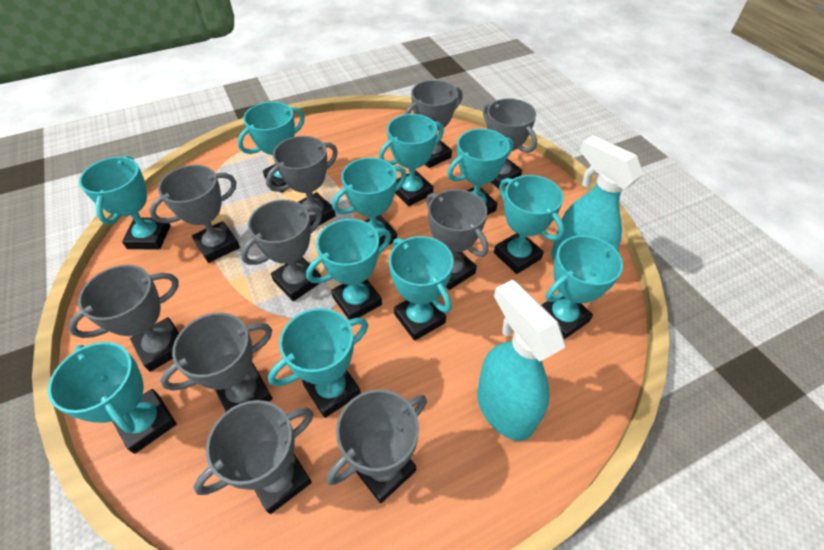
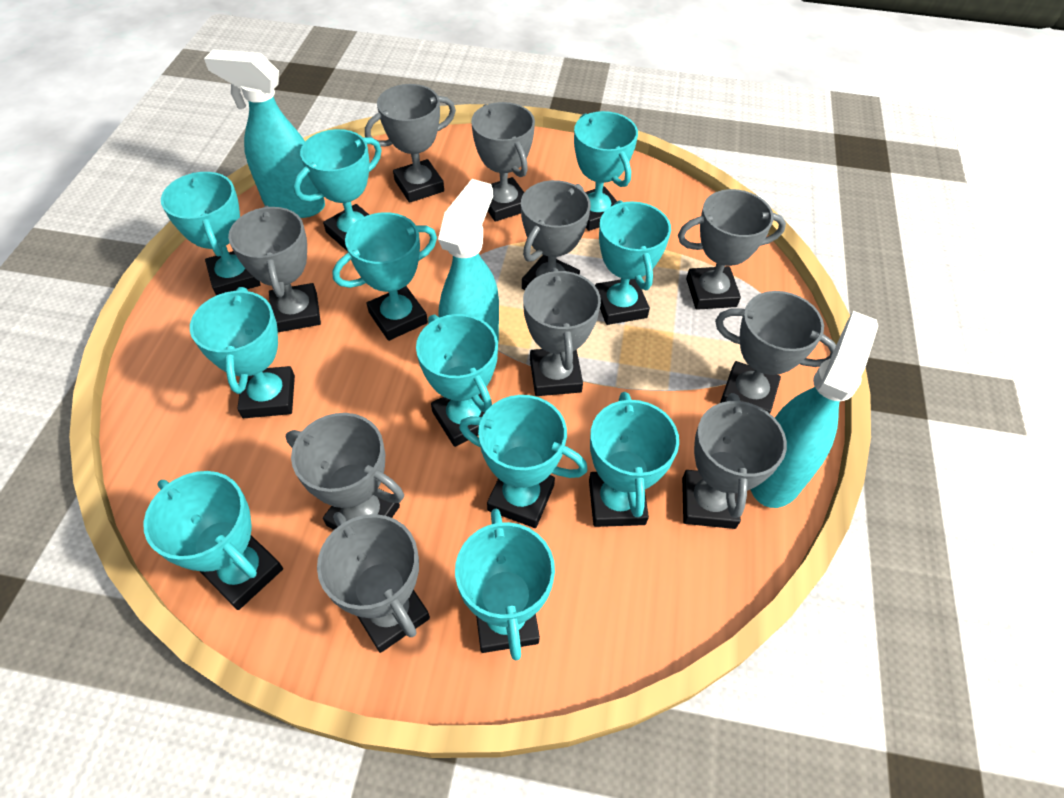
turquoise spray bottle: 2 -> 3

